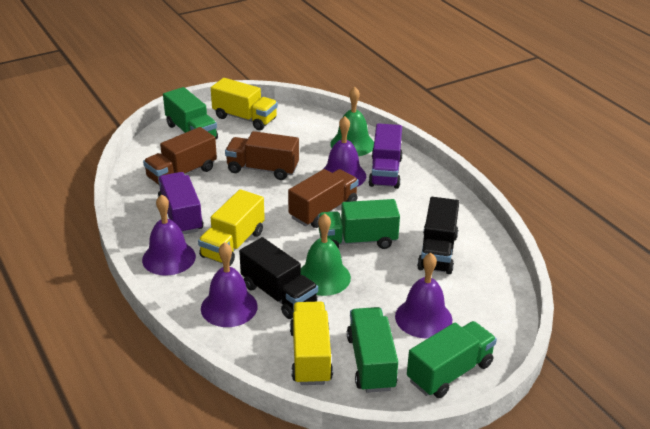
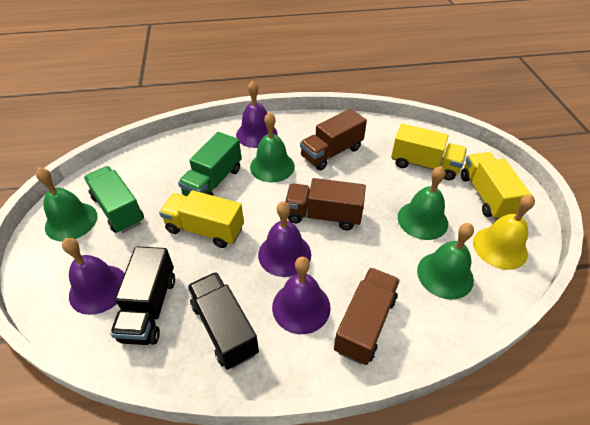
green bell: 2 -> 4
green truck: 4 -> 2
purple truck: 2 -> 0
yellow bell: 0 -> 1

